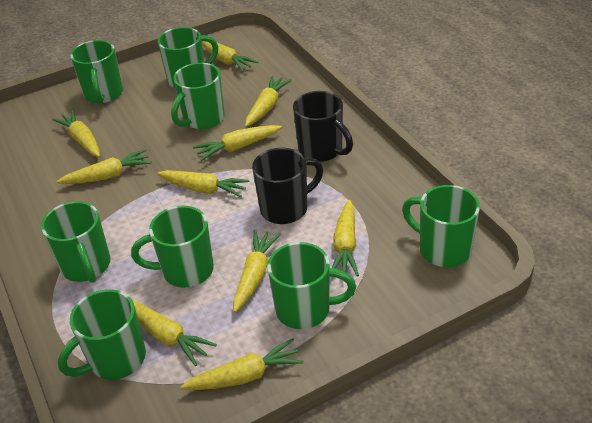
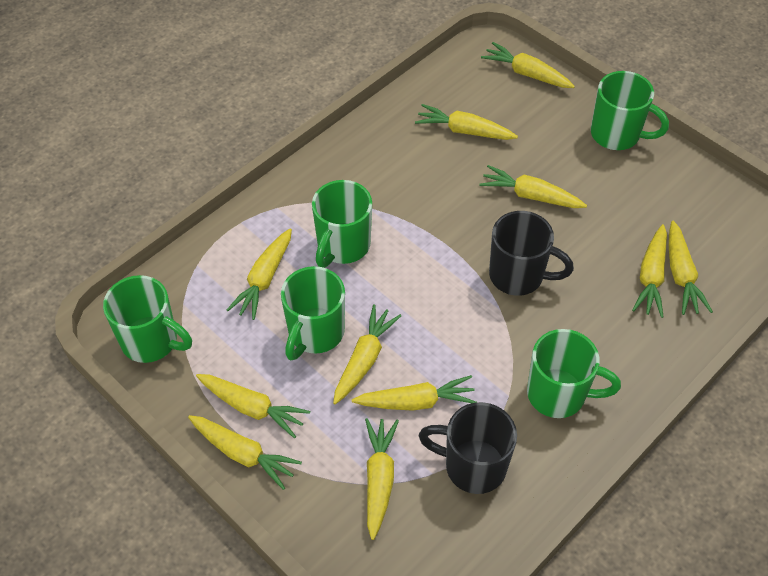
green mug: 8 -> 5
yellow carrot: 10 -> 11

